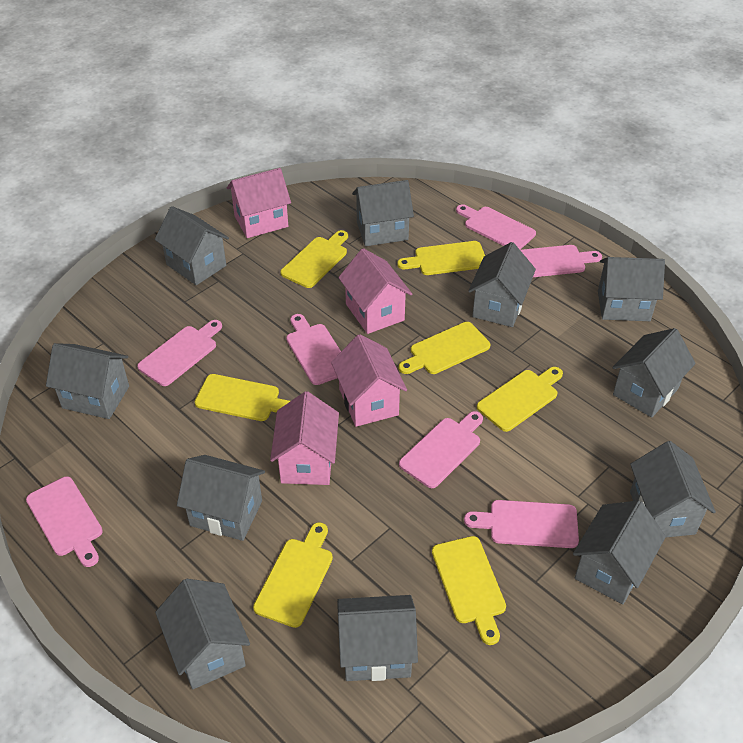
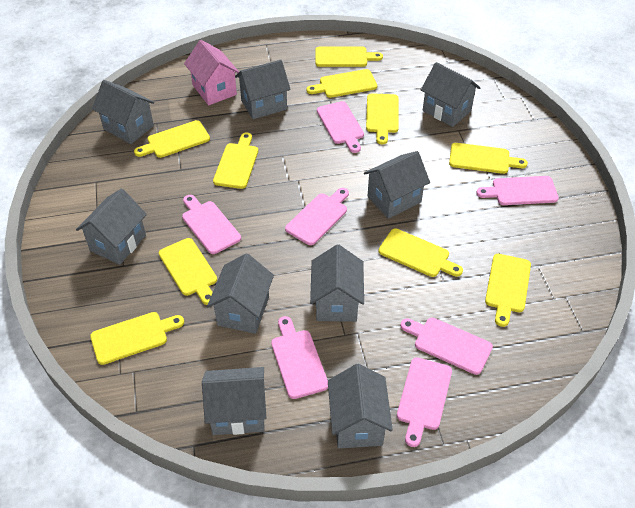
grey house: 11 -> 9
pink house: 4 -> 1
yellow cutting board: 7 -> 10

